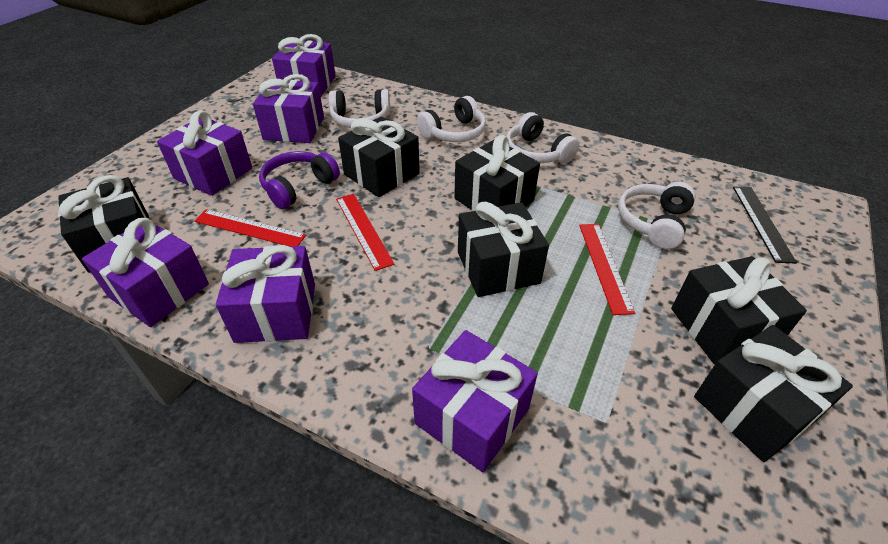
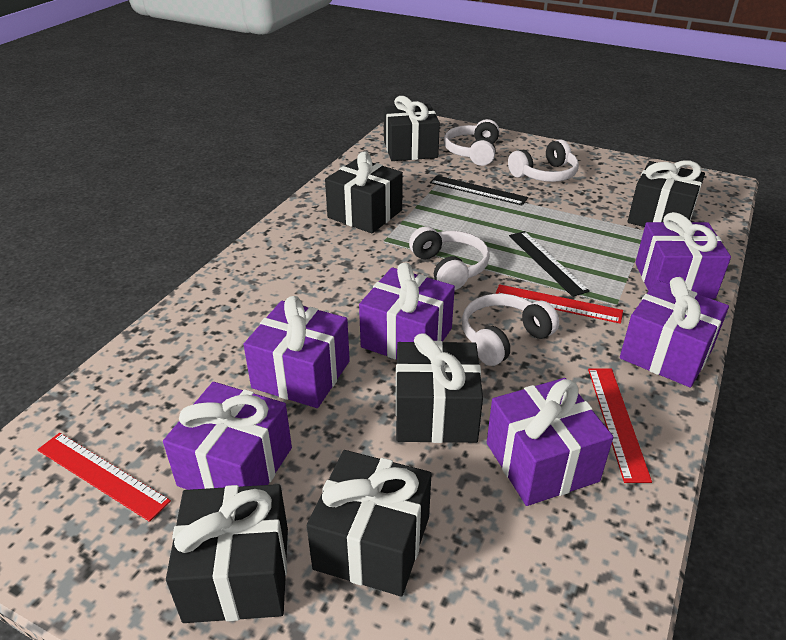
black ruler: 1 -> 2
purple headphones: 1 -> 0

